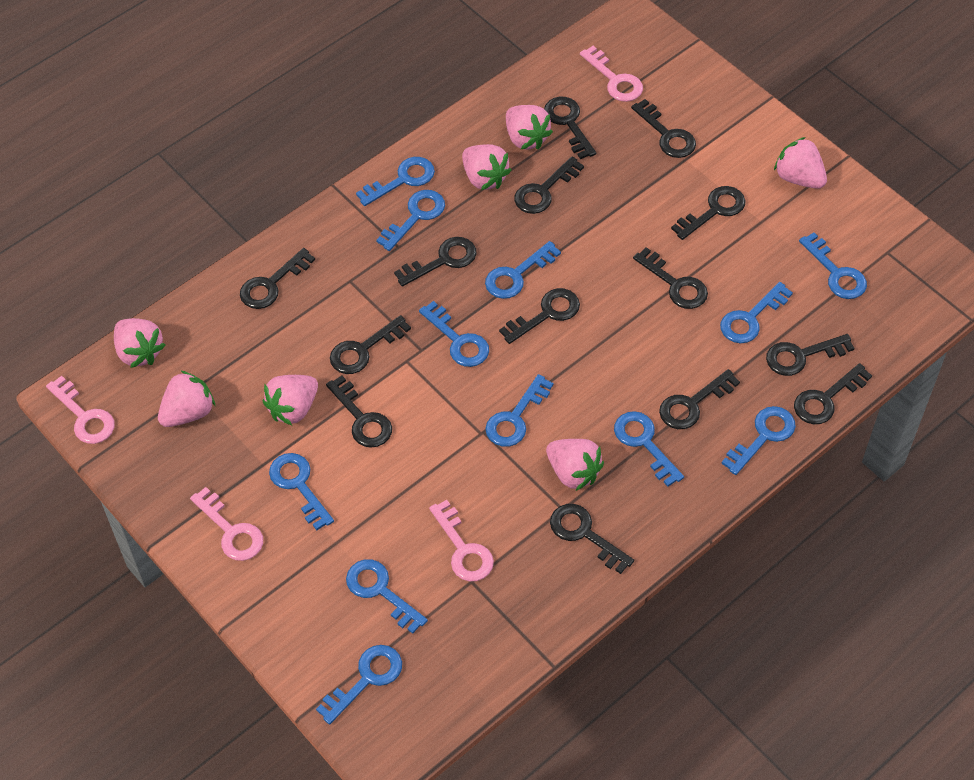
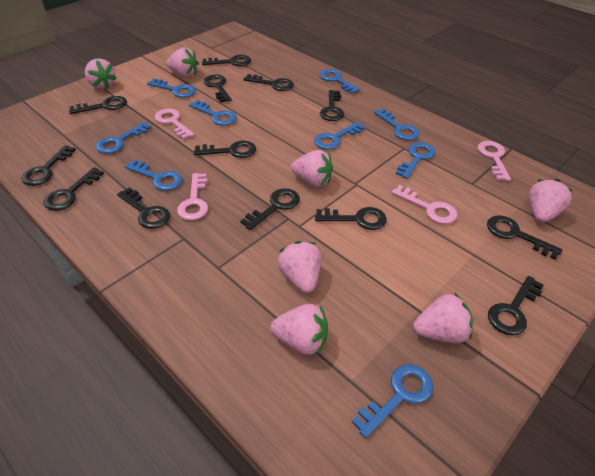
black key: 14 -> 13
blue key: 12 -> 9

